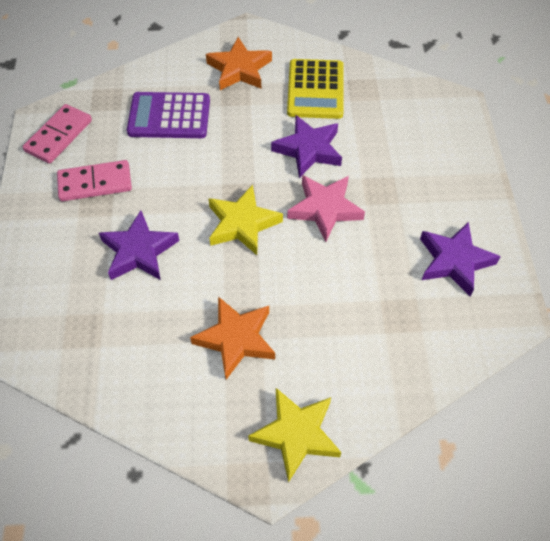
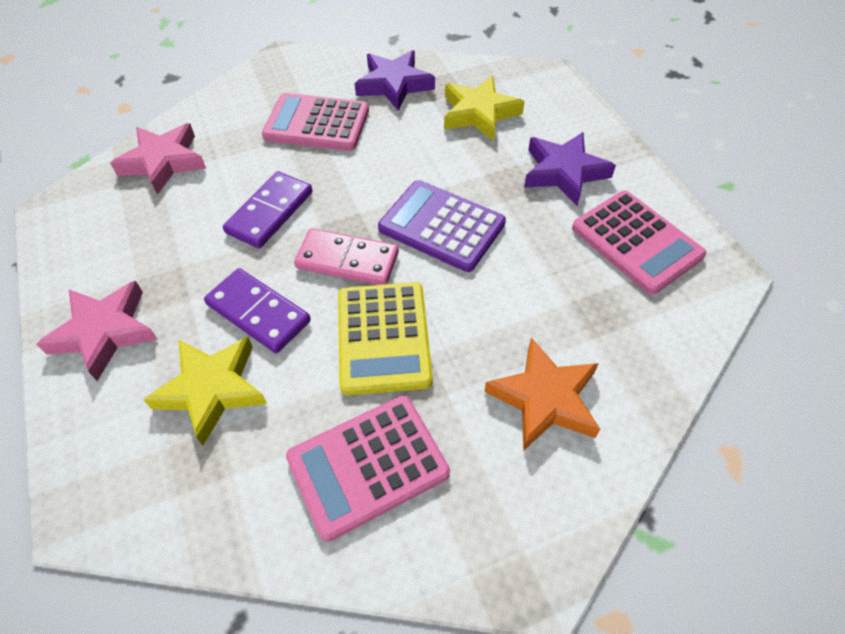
orange star: 2 -> 1
pink calculator: 0 -> 3
pink domino: 2 -> 1
pink star: 1 -> 2
purple domino: 0 -> 2
purple star: 3 -> 2

